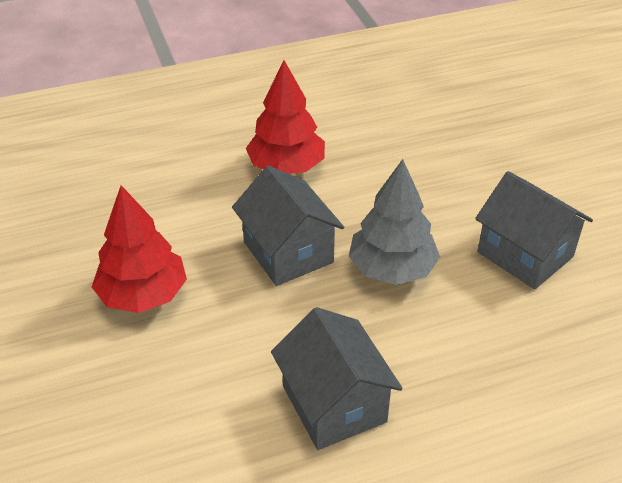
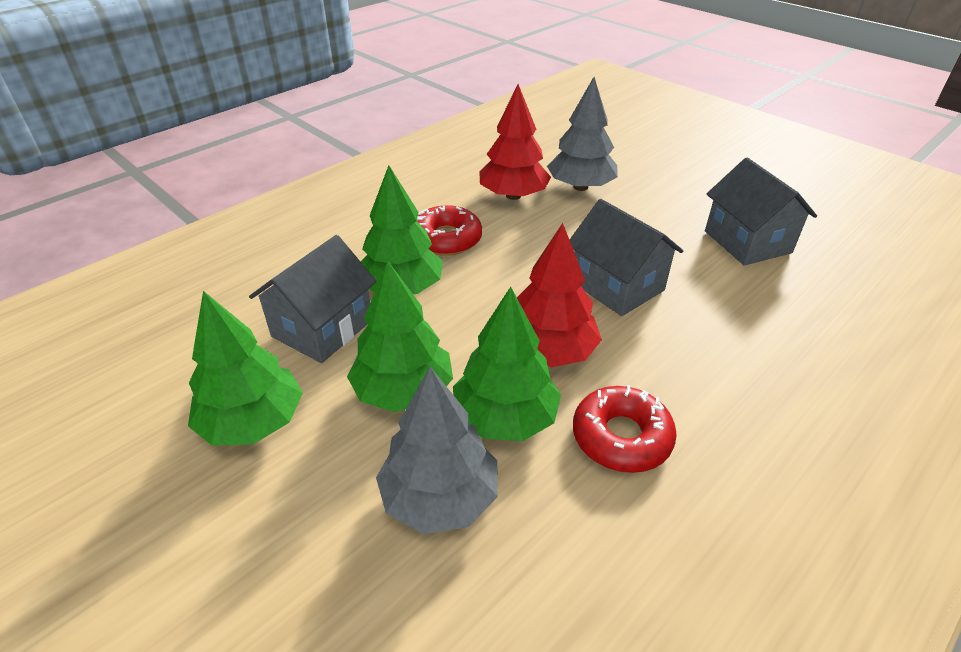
green tree: 0 -> 4
grey tree: 1 -> 2
red donut: 0 -> 2

